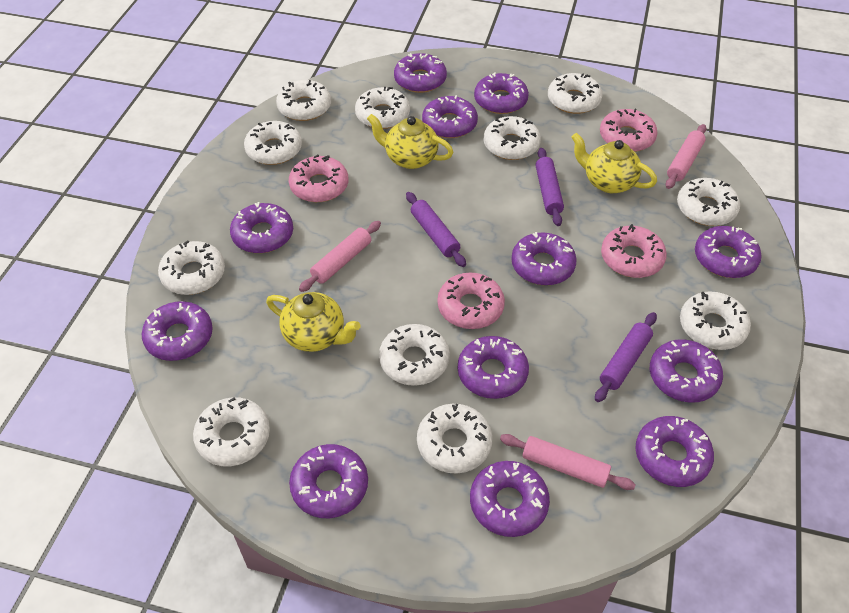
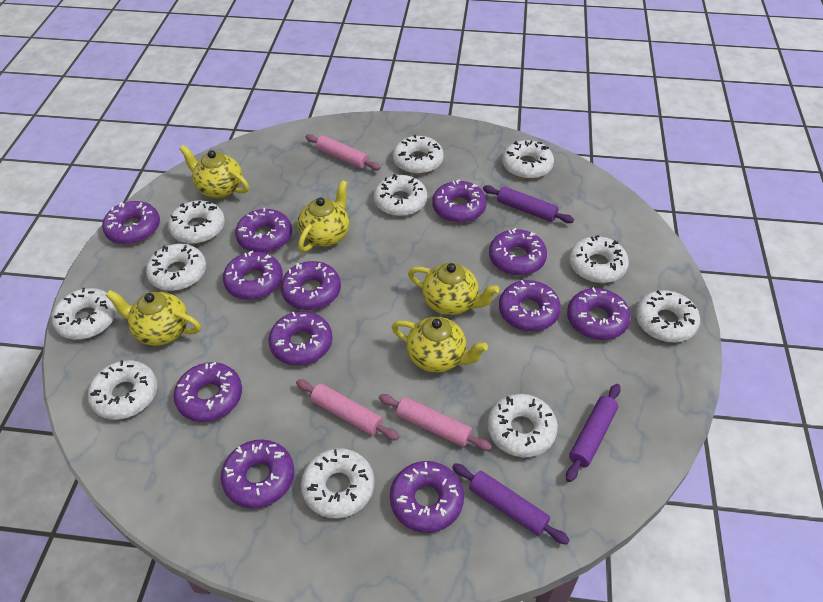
pink donut: 4 -> 0
yellow teapot: 3 -> 5

